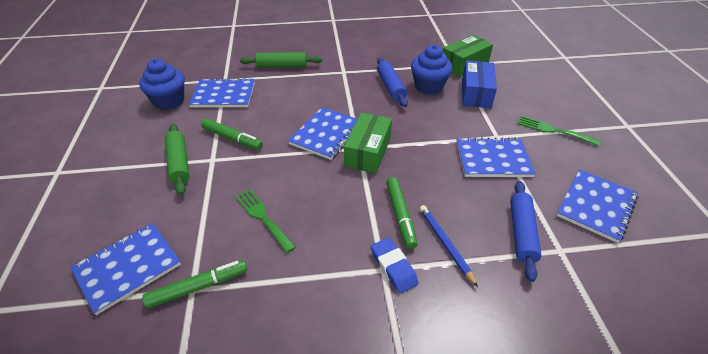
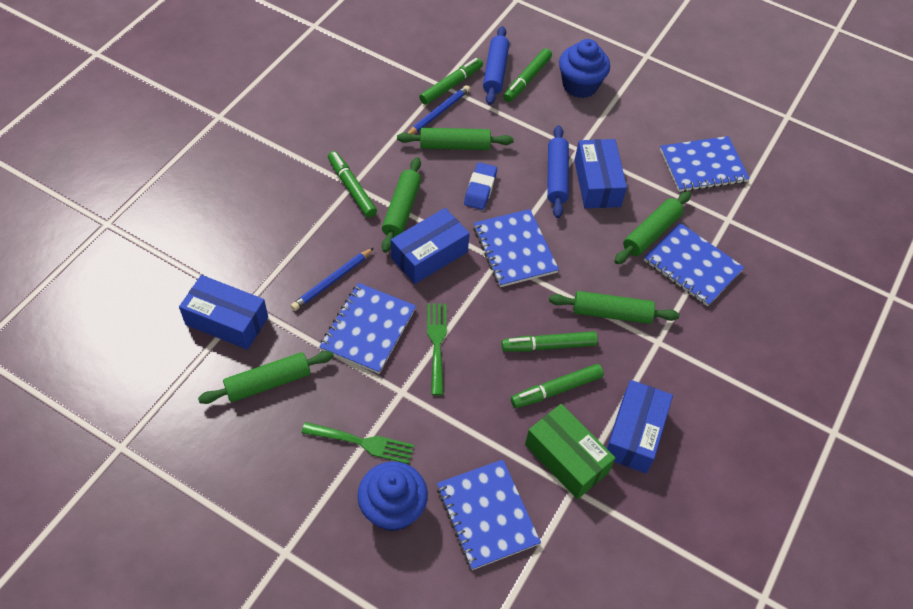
blue box: 1 -> 4
blue pencil: 1 -> 2
green box: 2 -> 1
green marker: 3 -> 5
green rolling pin: 2 -> 5

